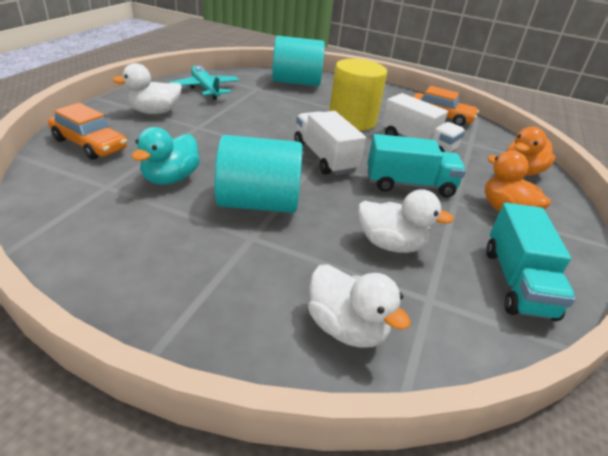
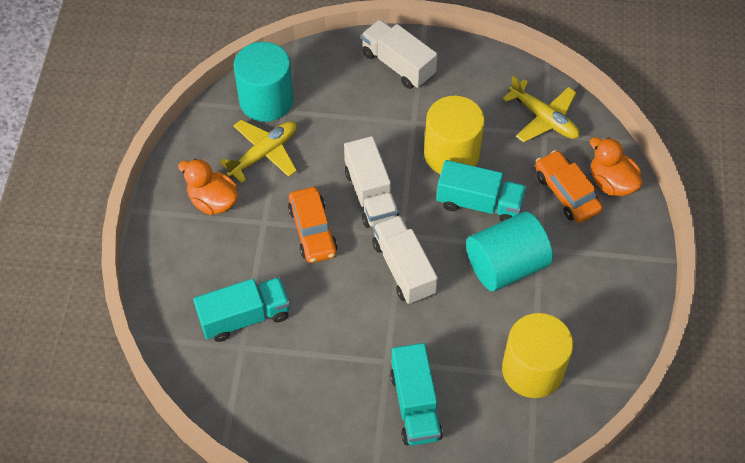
turquoise duck: 1 -> 0
turquoise plane: 1 -> 0
turquoise truck: 2 -> 3
white duck: 3 -> 0
white truck: 2 -> 3
yellow cylinder: 1 -> 2
yellow plane: 0 -> 2

